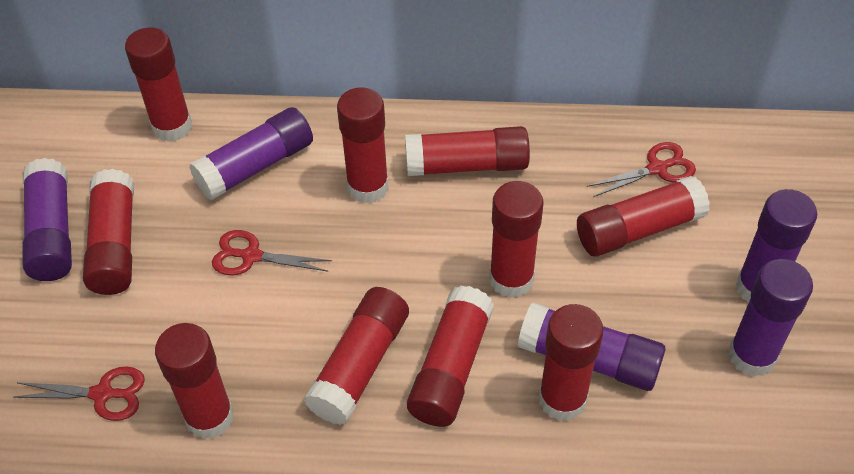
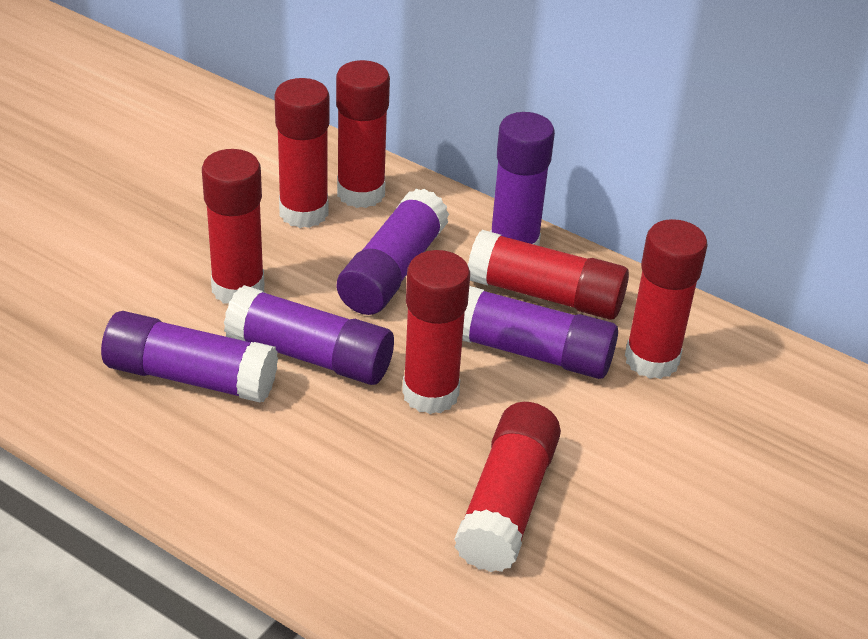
red glue stick: 10 -> 7
red scissors: 3 -> 0

